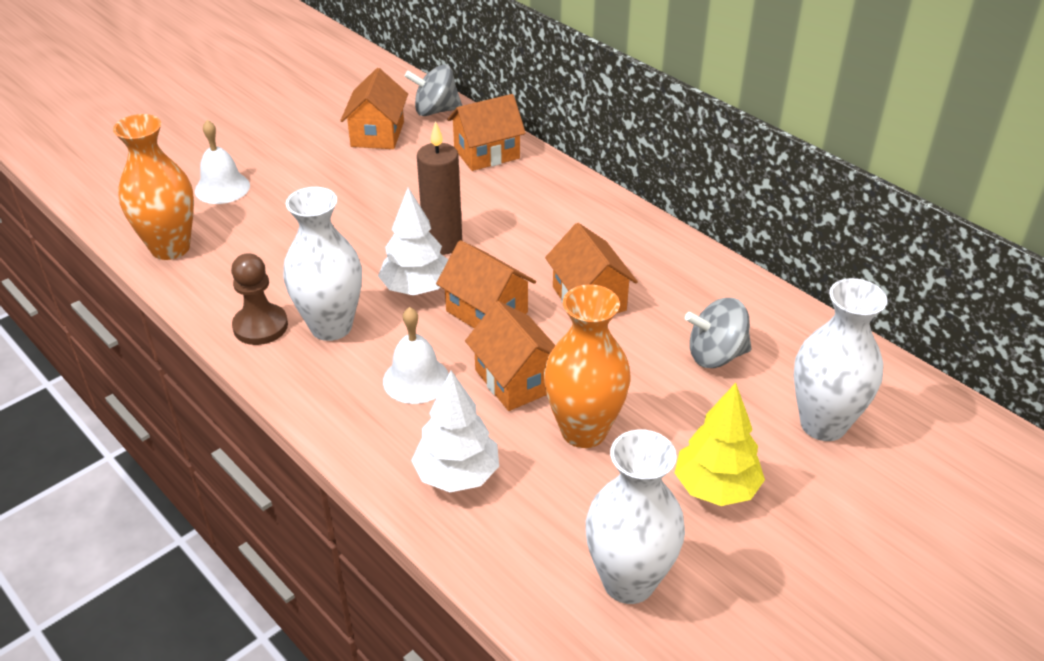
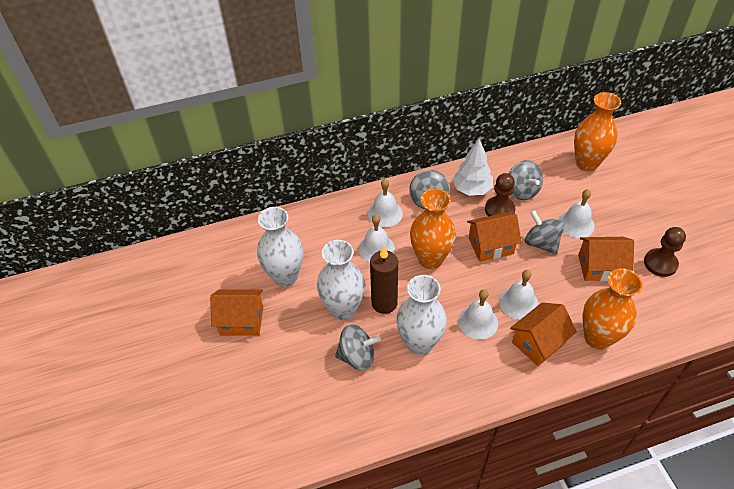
brown pawn: 1 -> 2
grey spinning top: 2 -> 4
orange house: 5 -> 4
orange vase: 2 -> 3
white bell: 2 -> 5
white tree: 2 -> 1
yellow tree: 1 -> 0

